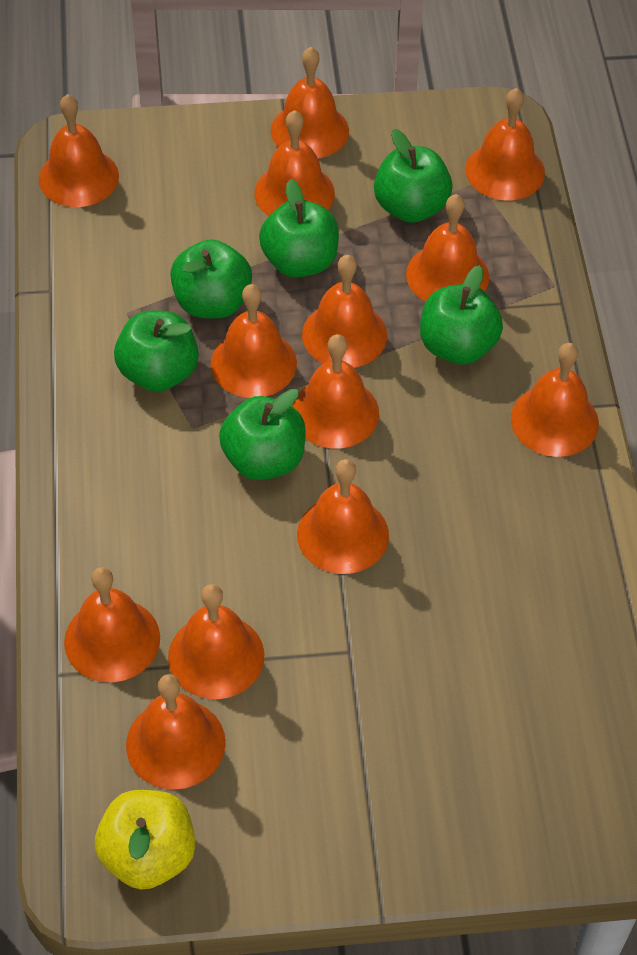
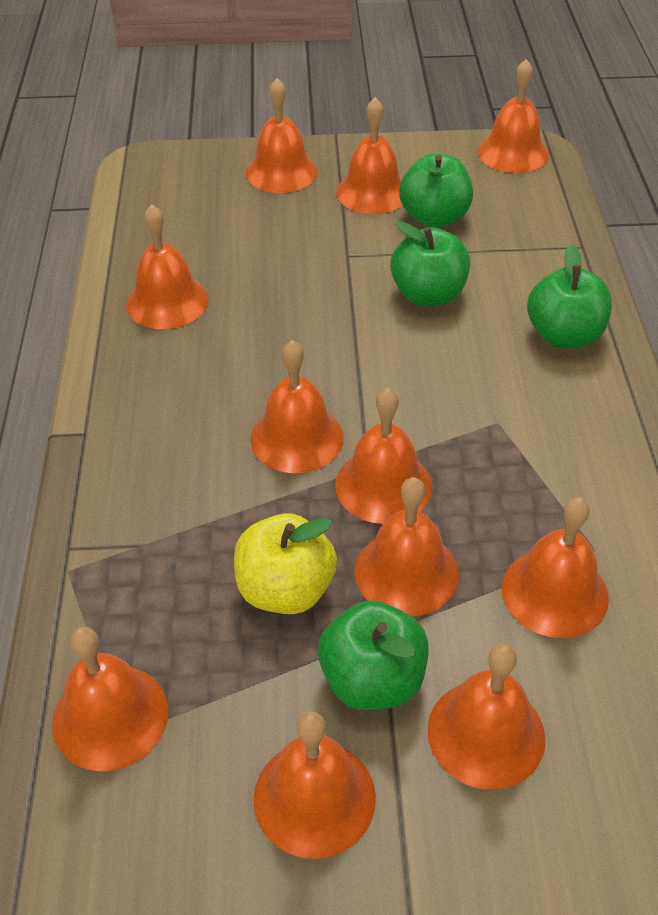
green apple: 6 -> 4
orange bell: 13 -> 11

